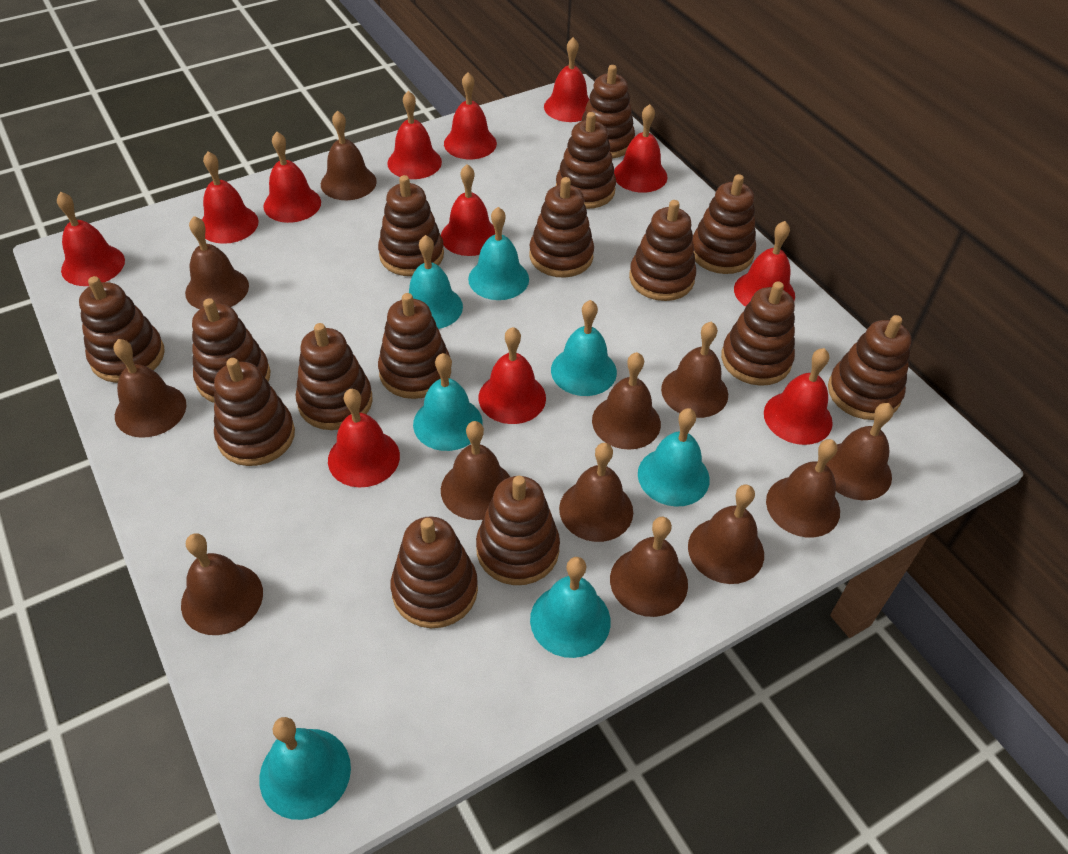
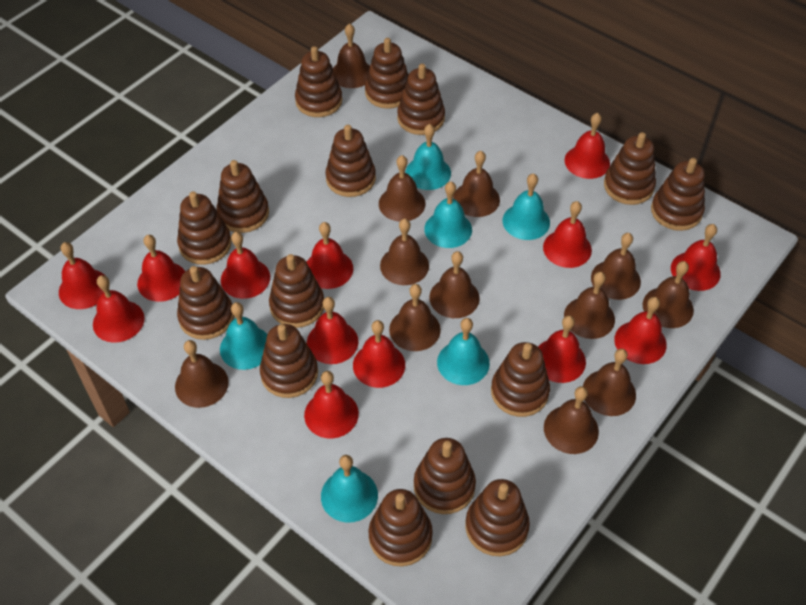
red bell: 12 -> 13
turquoise bell: 7 -> 6

